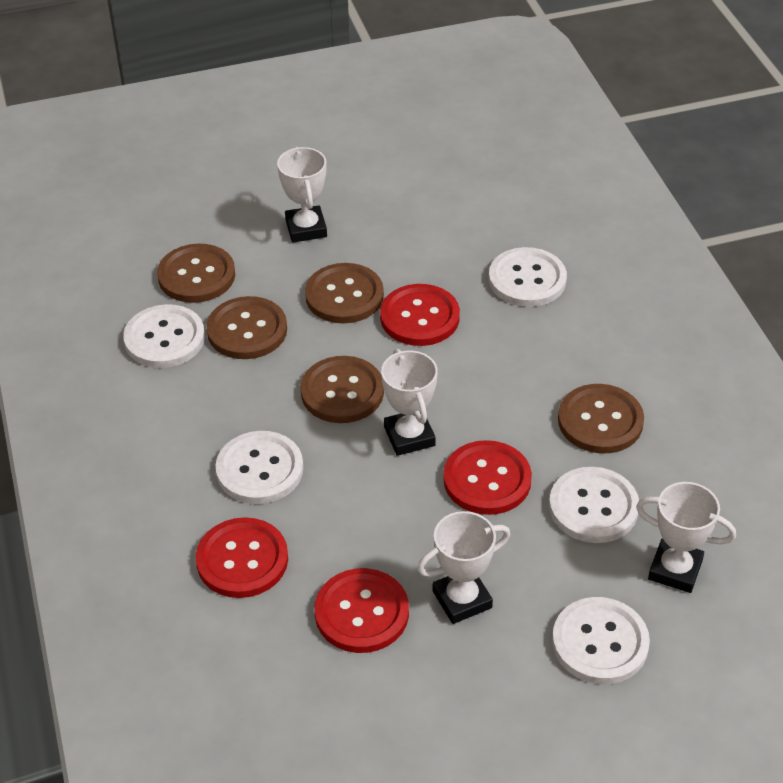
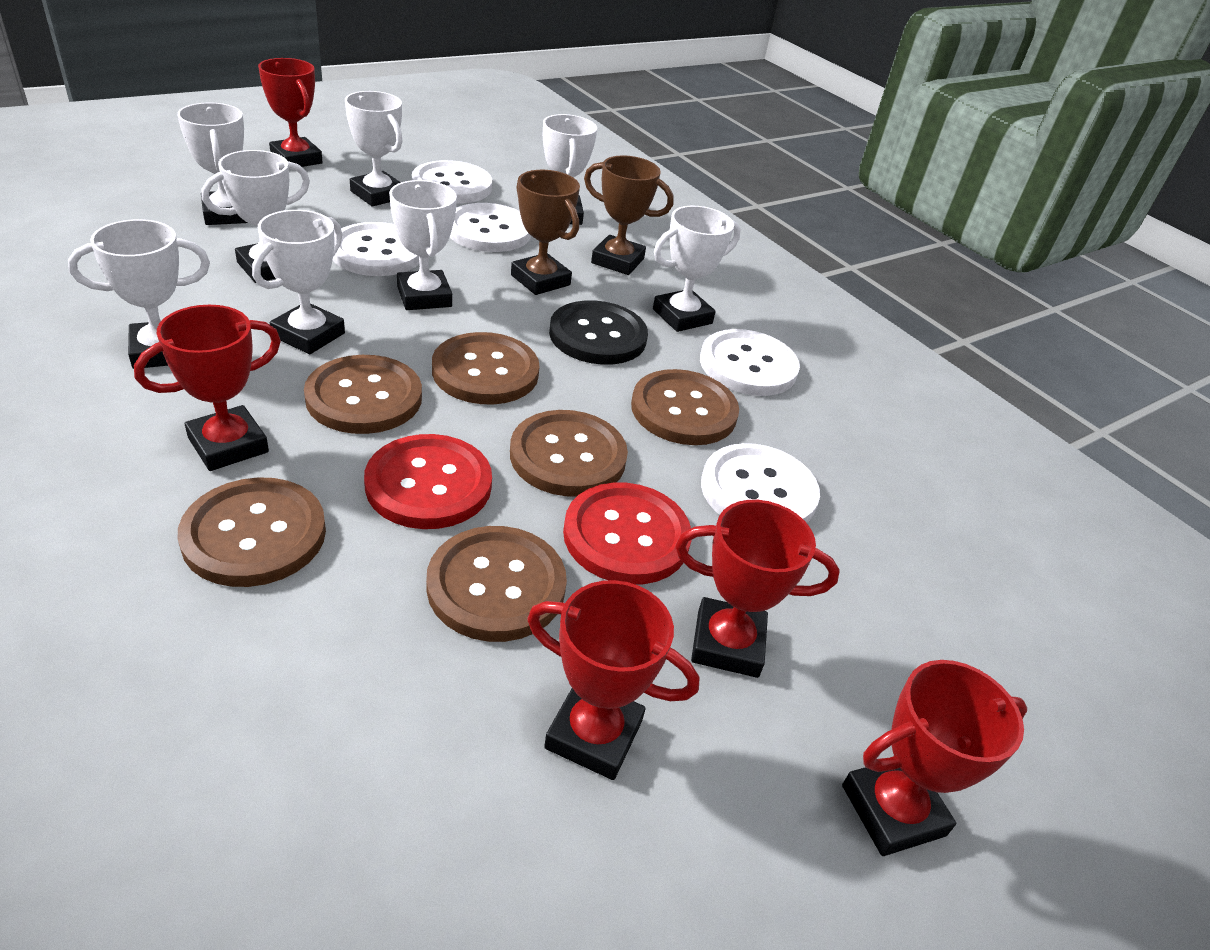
black button: 0 -> 1
brown button: 5 -> 6
brown trophy: 0 -> 2
red button: 4 -> 2
red trophy: 0 -> 5
white trophy: 4 -> 8

